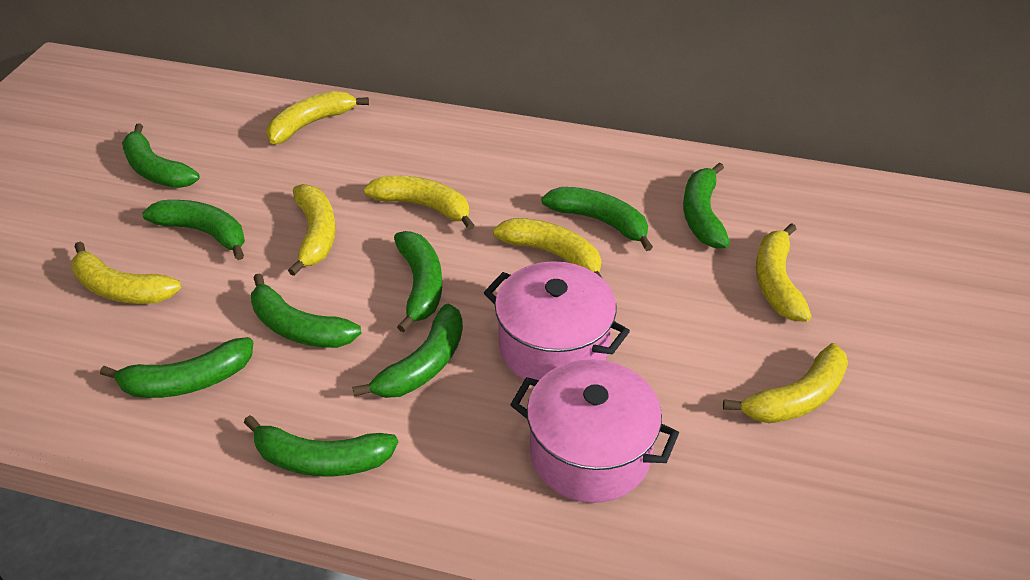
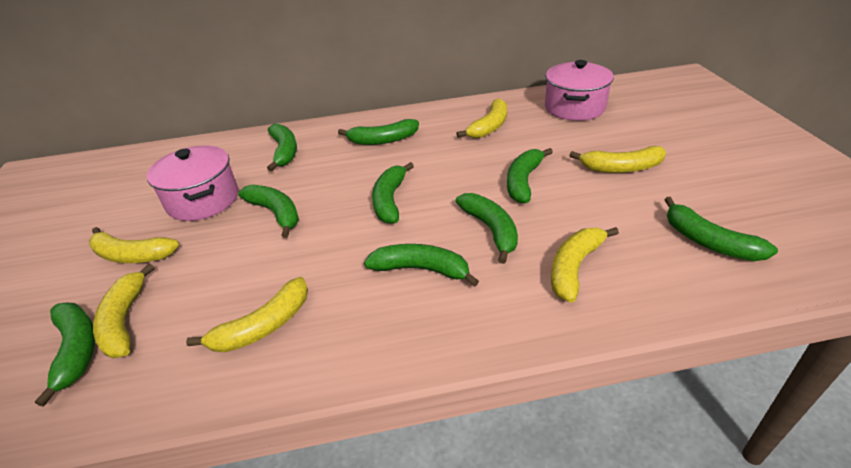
yellow banana: 7 -> 6

